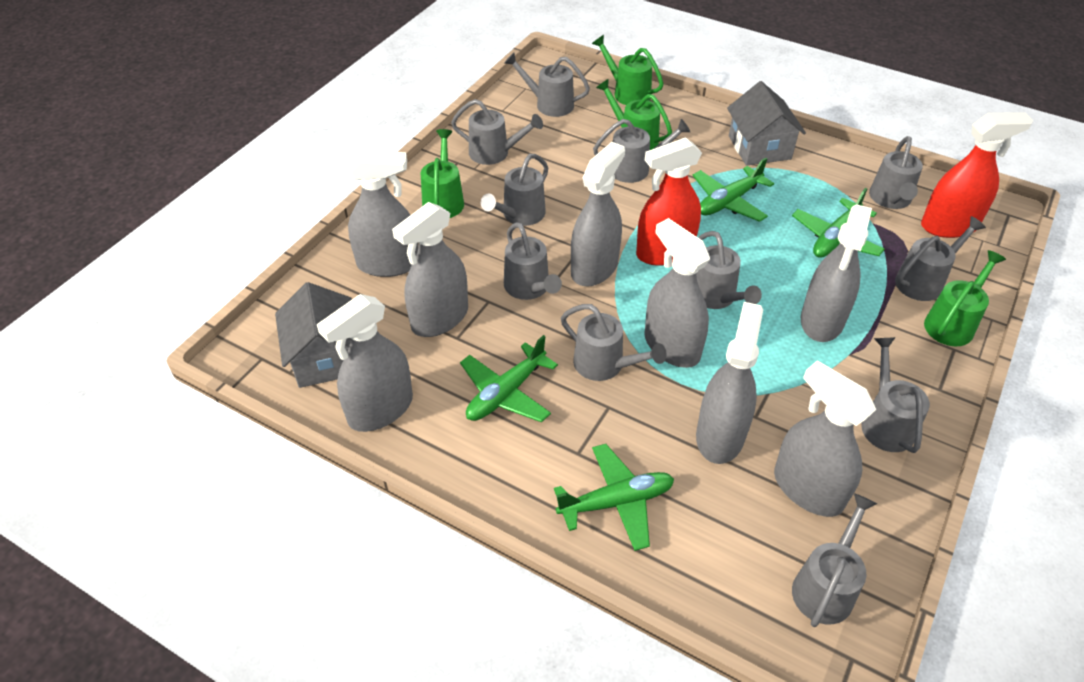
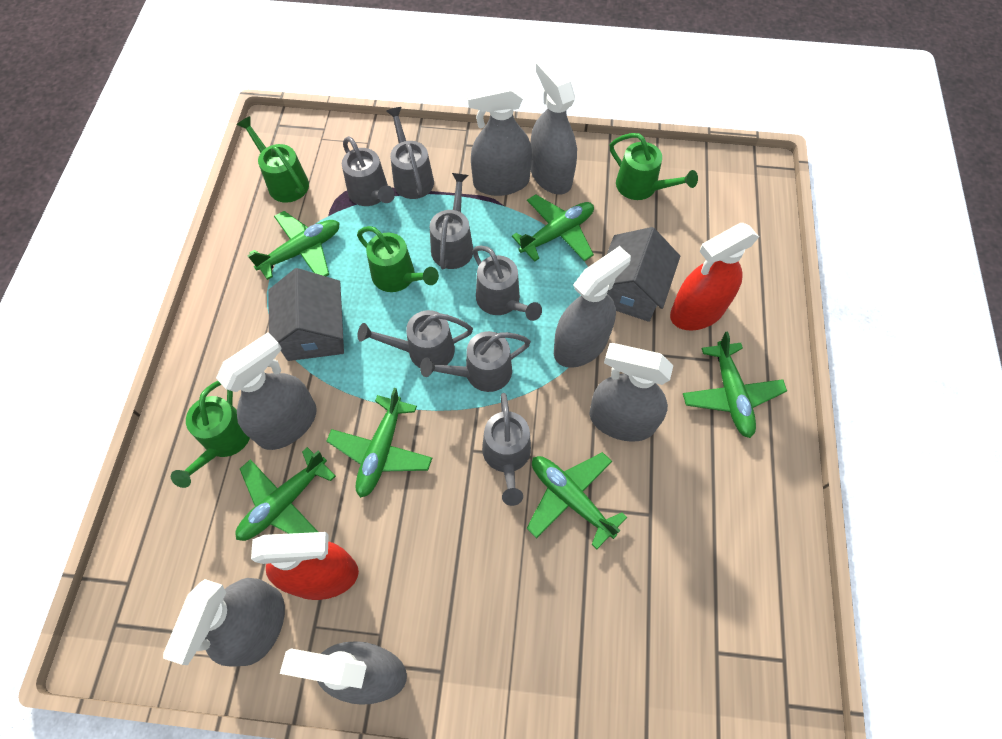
green plane: 4 -> 6
grey spray bottle: 8 -> 7
grey watering can: 11 -> 7

